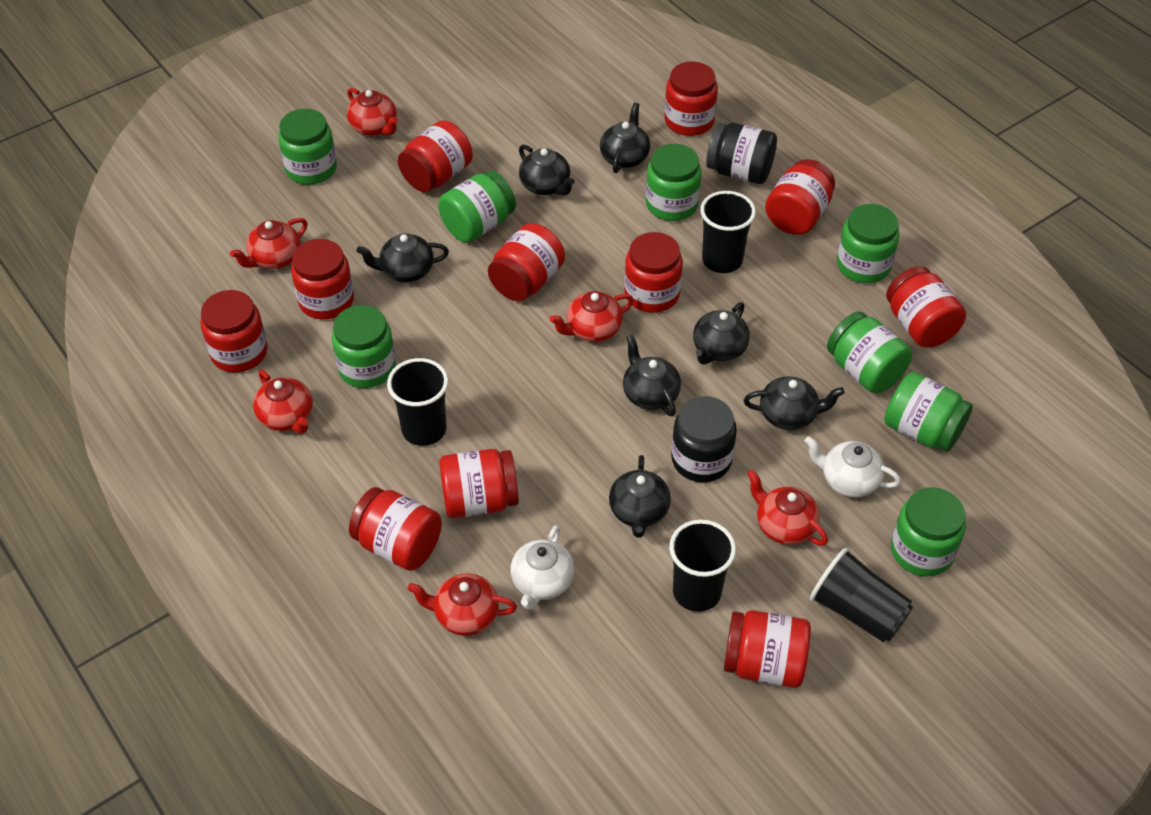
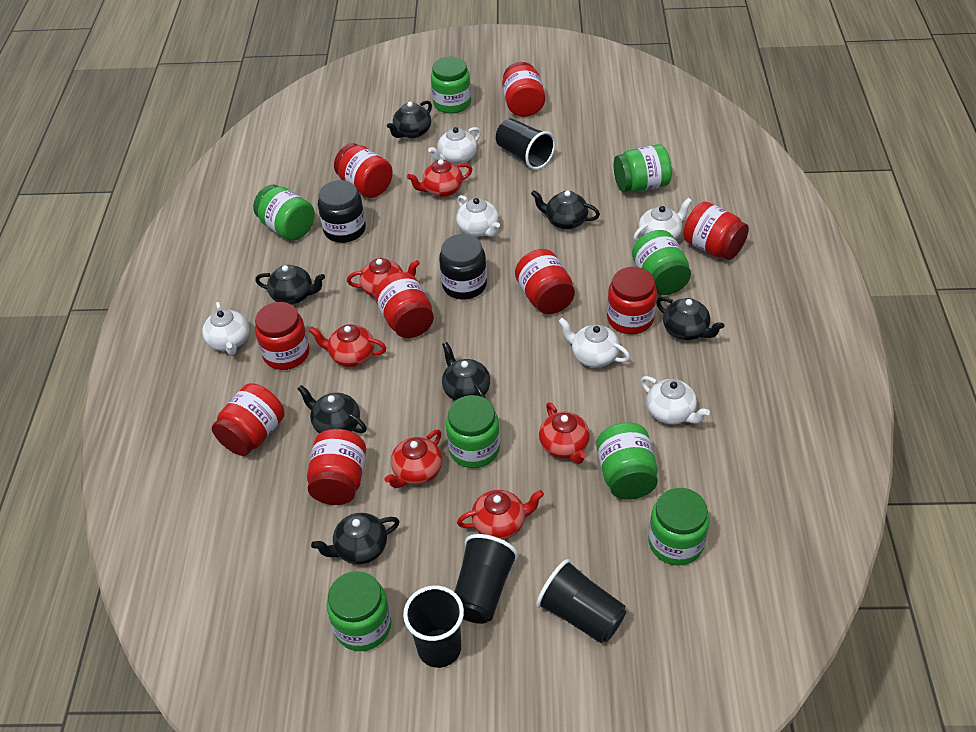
red jar: 11 -> 9
white teapot: 2 -> 6

